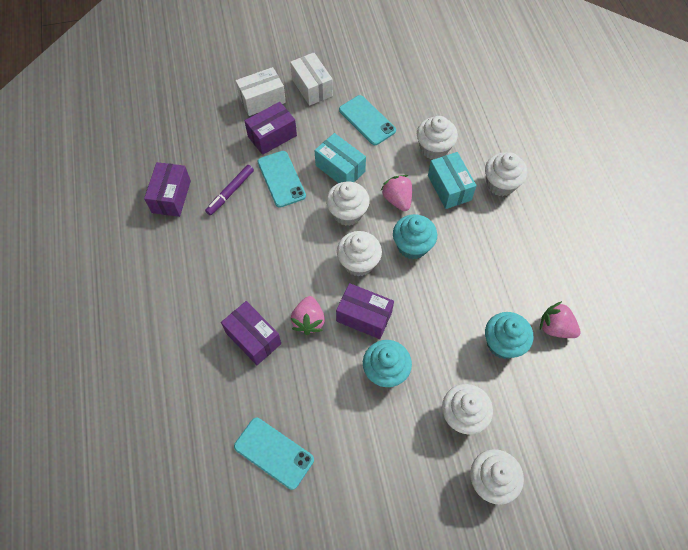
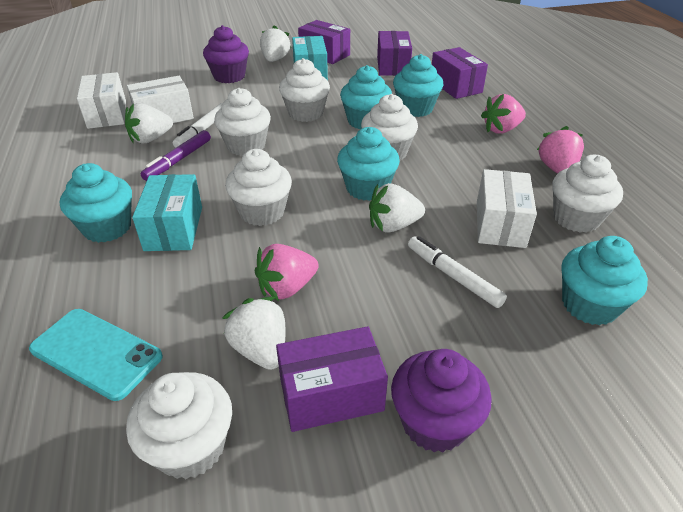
purple cupcake: 0 -> 2
turquoise cupcake: 3 -> 5
turquoise phone: 3 -> 1
white box: 2 -> 3
white marker: 0 -> 2
white strawberry: 0 -> 4

